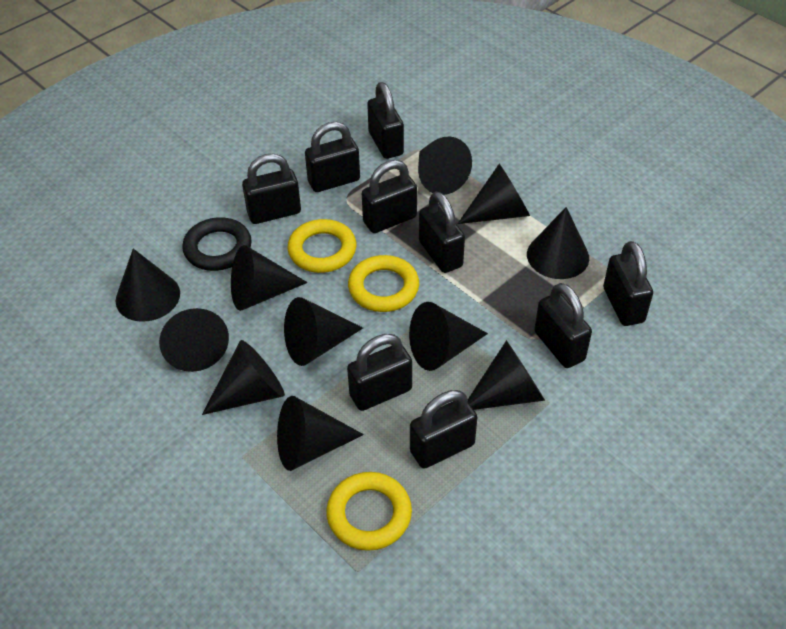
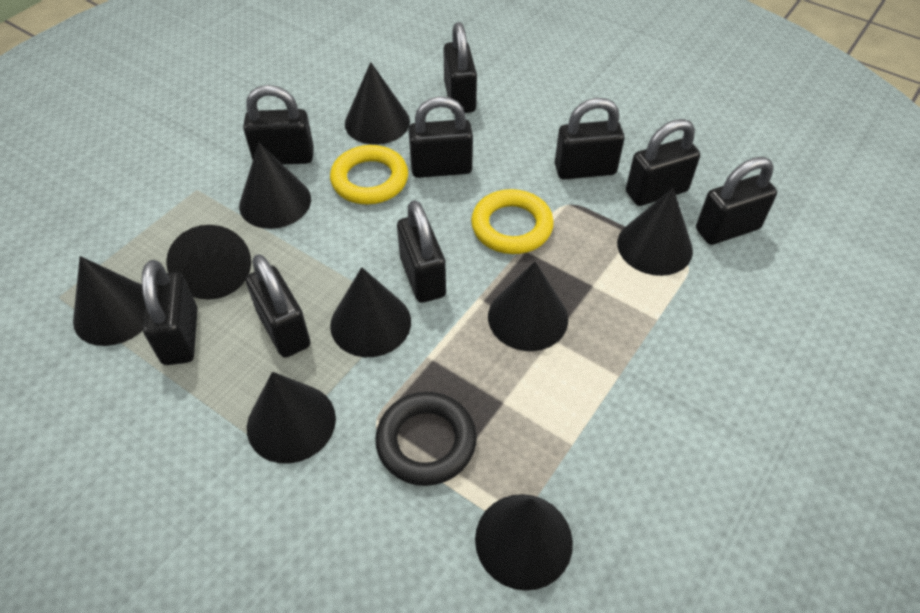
black cone: 11 -> 9
yellow ring: 3 -> 2

